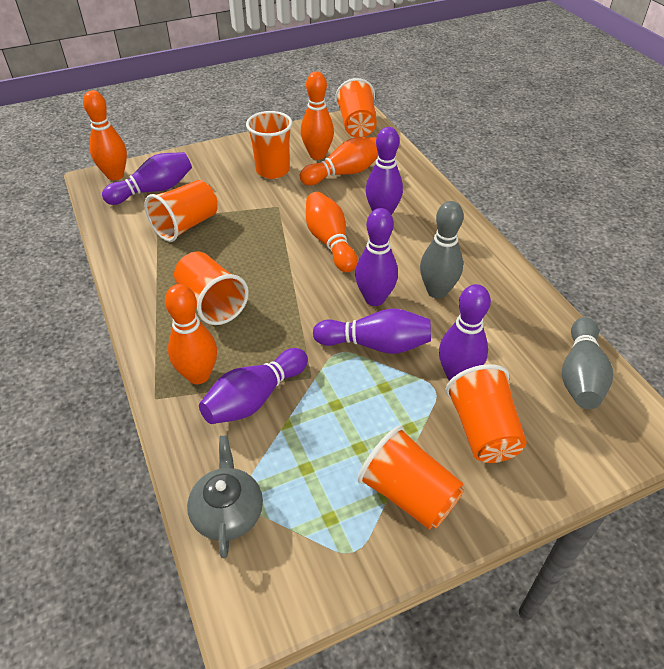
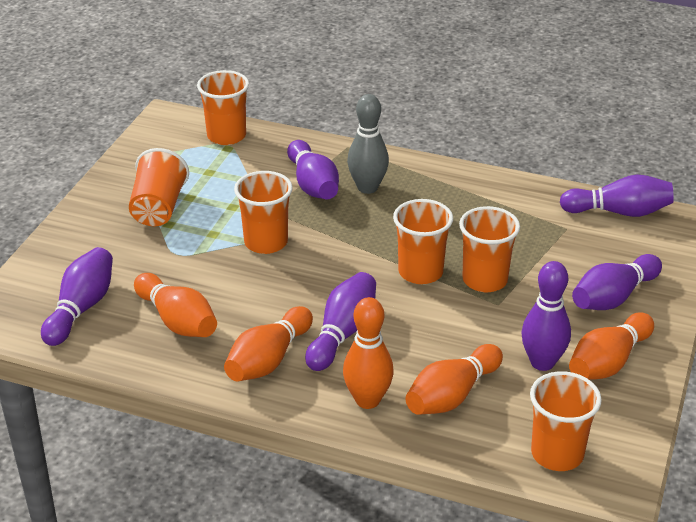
grey bowling pin: 2 -> 1
grey teapot: 1 -> 0

